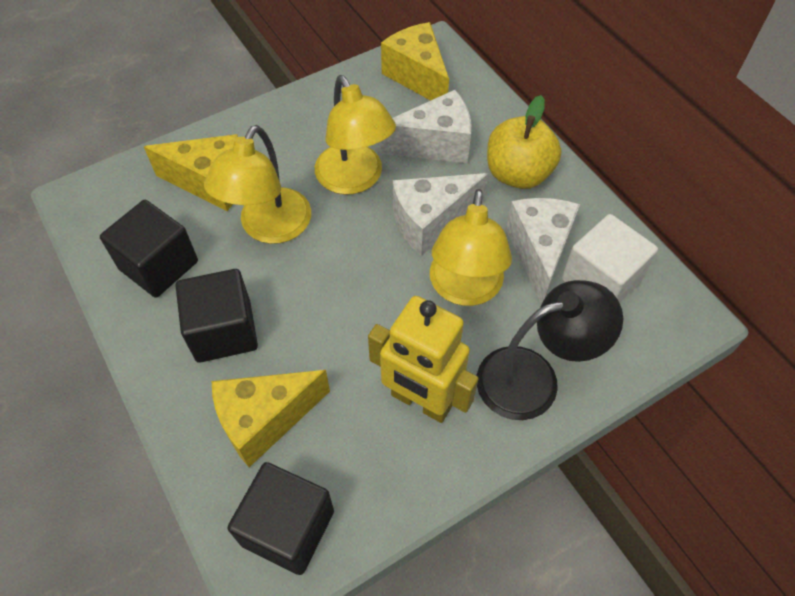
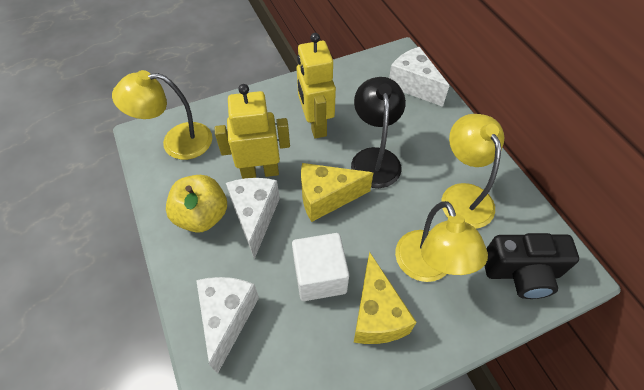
black camera: 0 -> 1
black cube: 3 -> 0
yellow cheese: 3 -> 2
yellow robot: 1 -> 2

